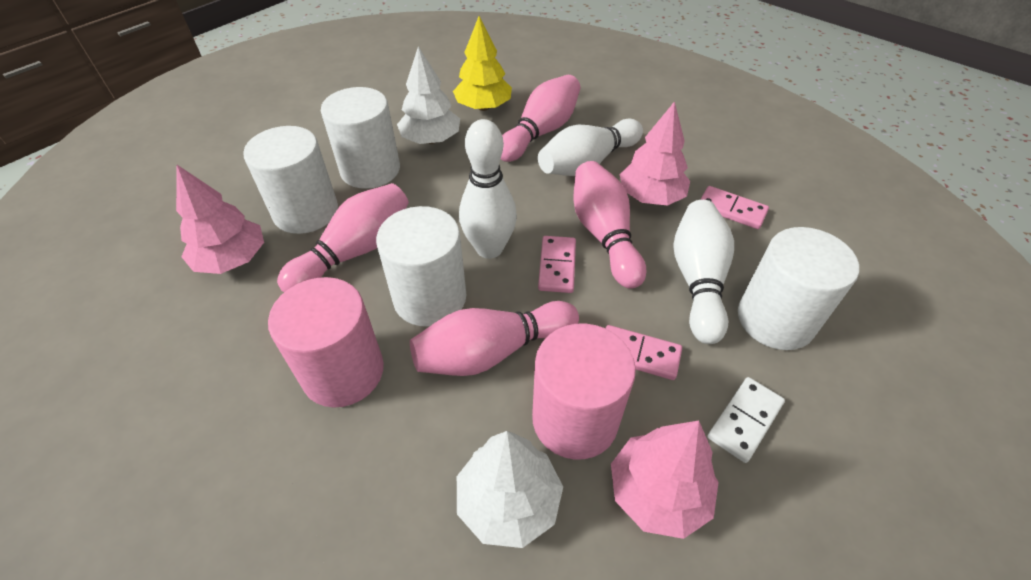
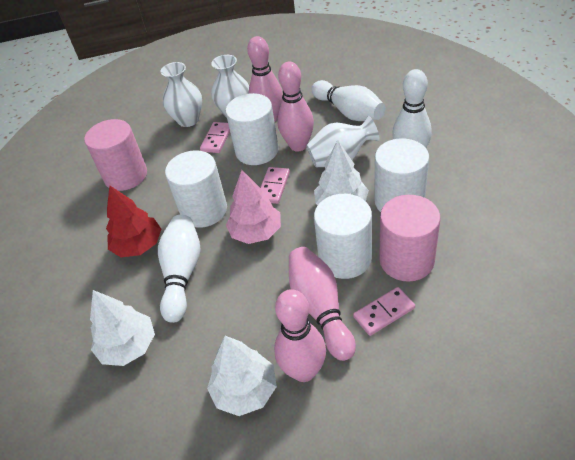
pink tree: 3 -> 1
red tree: 0 -> 1
white domino: 1 -> 0
white tree: 2 -> 3
white vase: 0 -> 3
yellow tree: 1 -> 0

